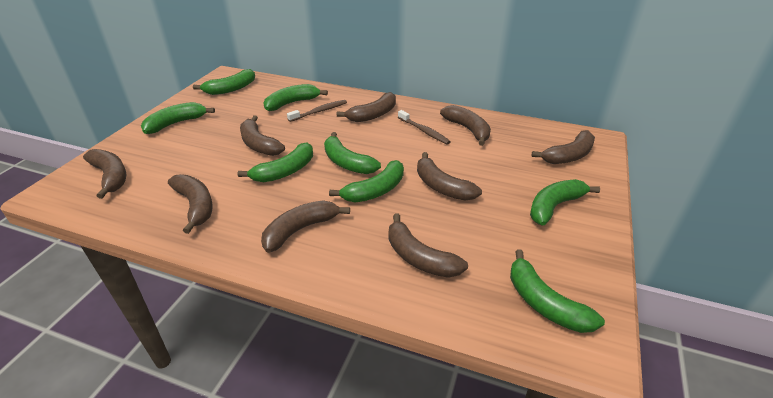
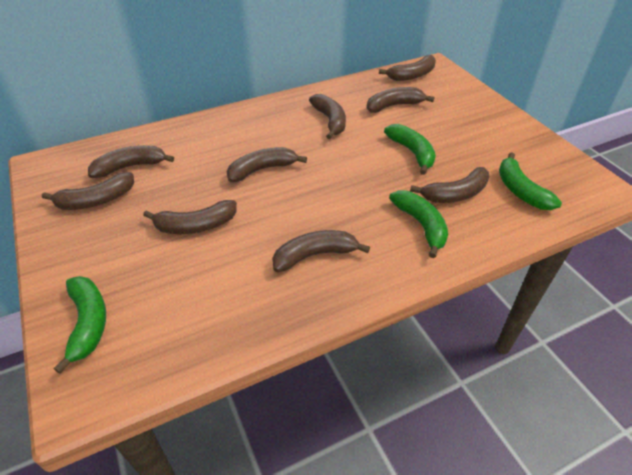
brown toothbrush: 2 -> 0
green banana: 8 -> 4

